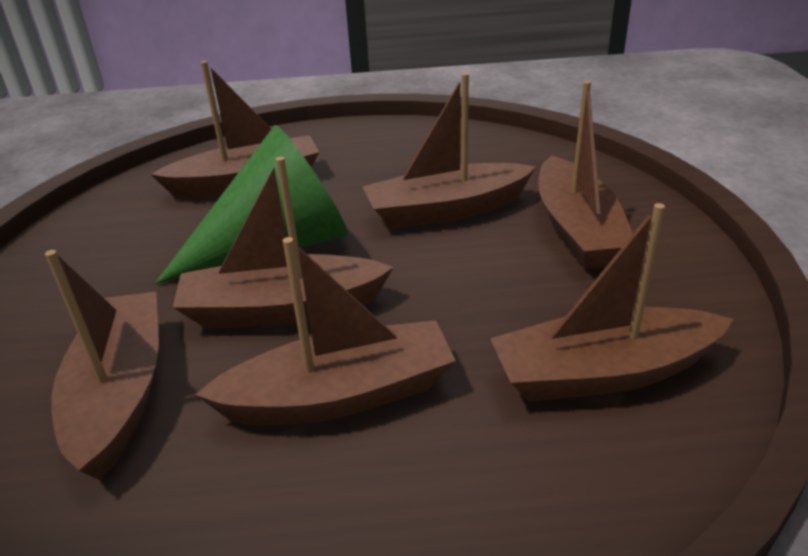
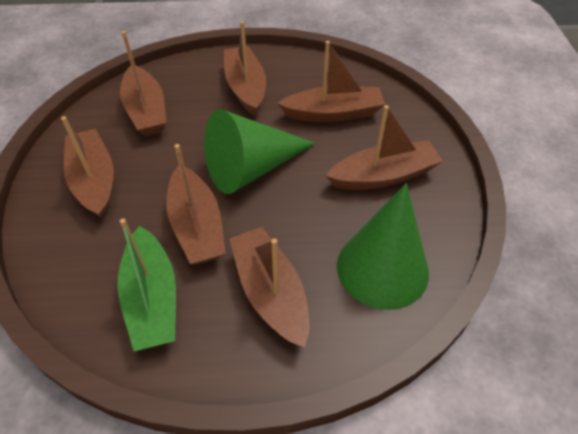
green boat: 0 -> 1
green cone: 1 -> 2

